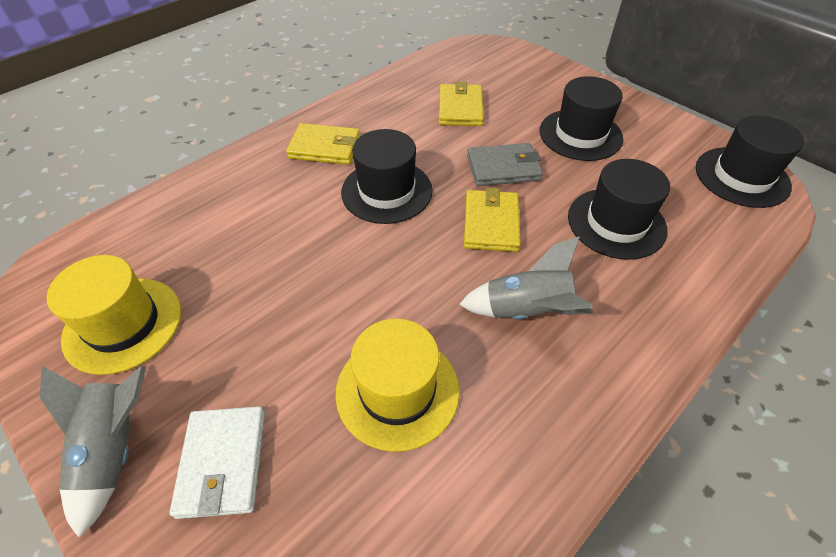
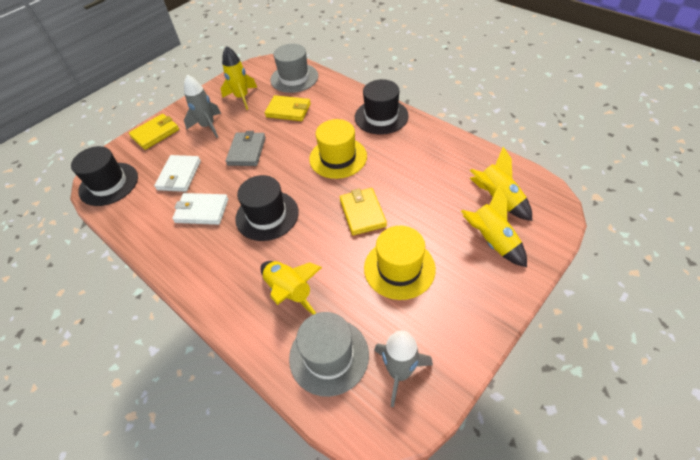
black hat: 4 -> 3
grey hat: 0 -> 2
white wallet: 1 -> 2
yellow rocket: 0 -> 4

